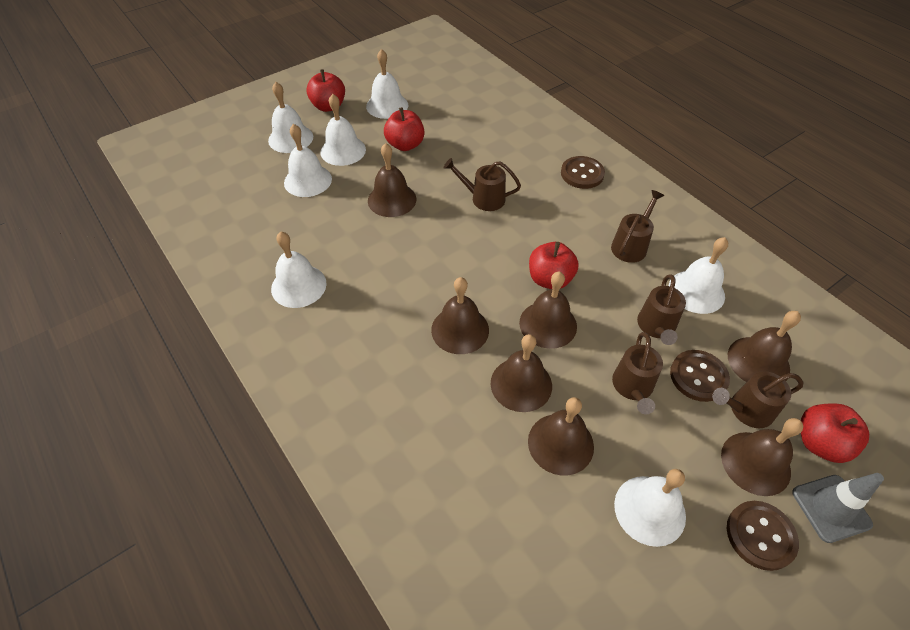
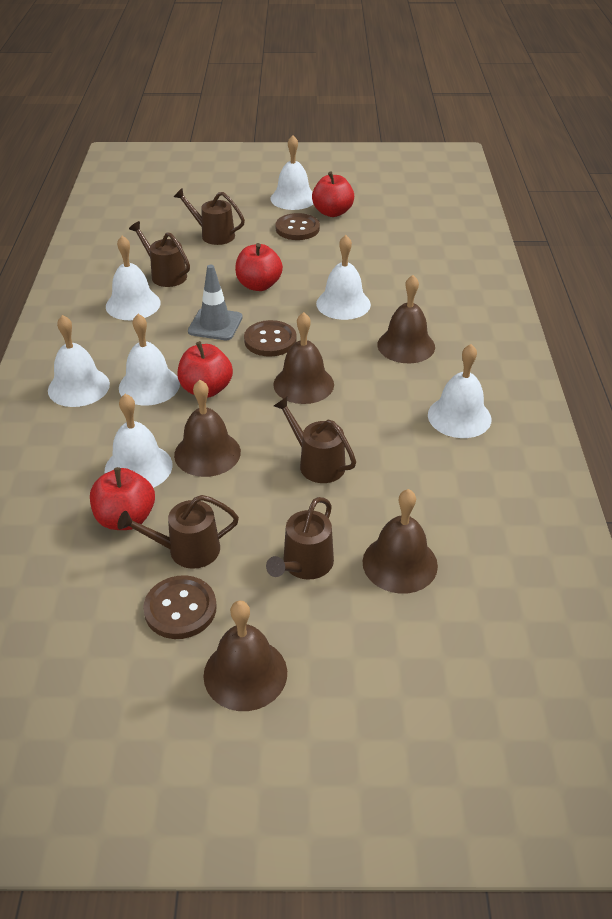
brown bell: 7 -> 5

